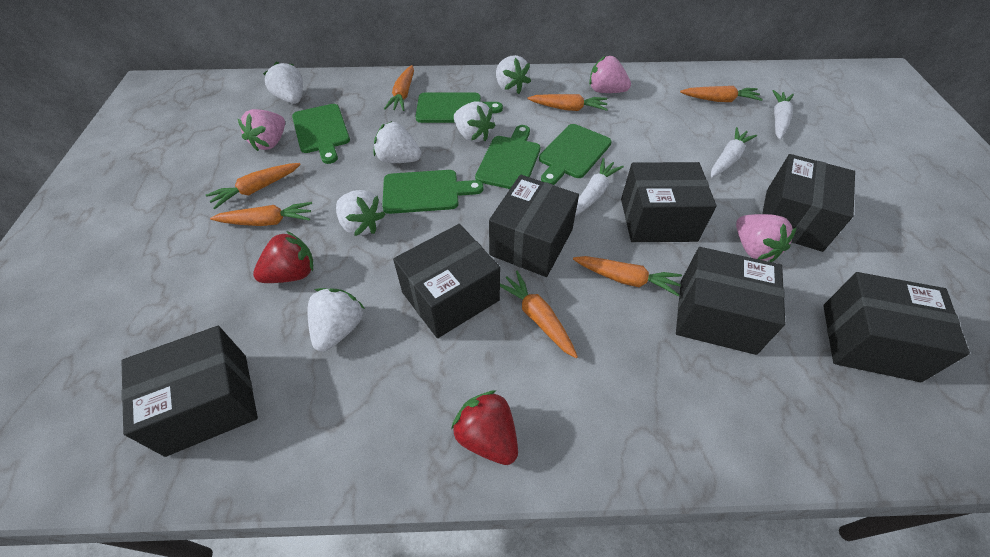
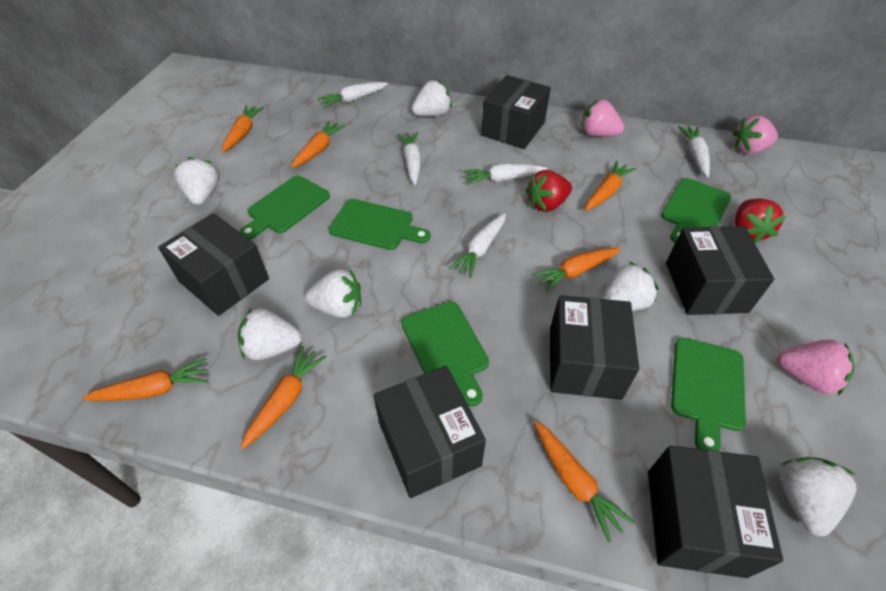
black box: 7 -> 6
white carrot: 3 -> 5

